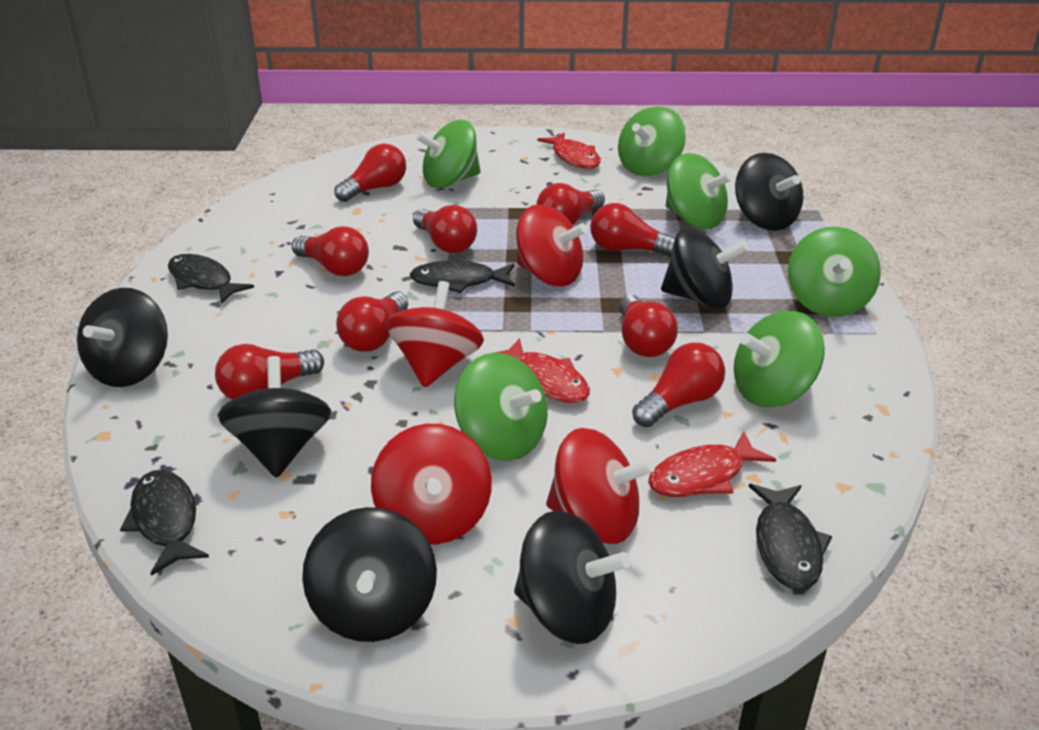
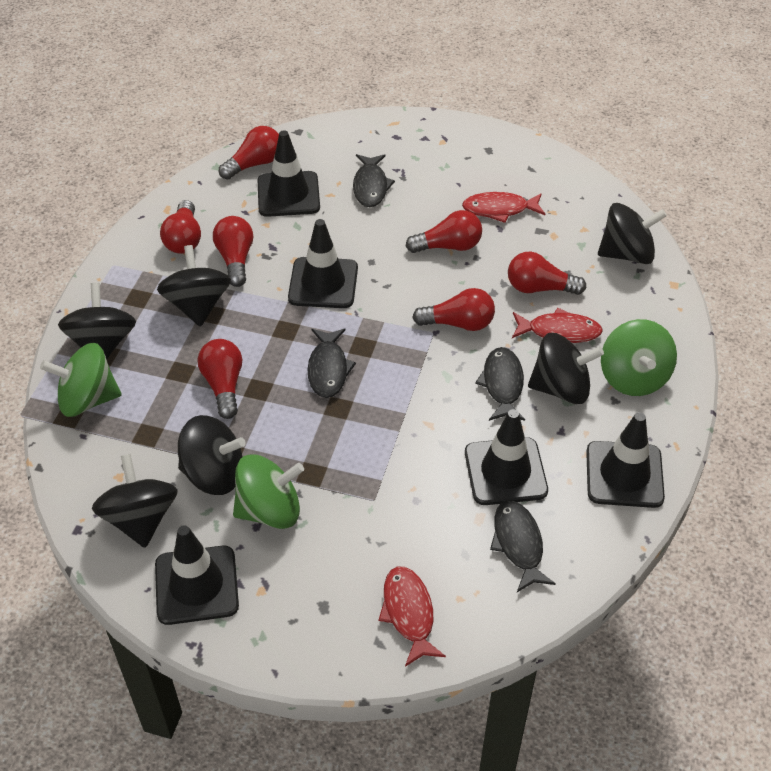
black traffic cone: 0 -> 5
green spinning top: 6 -> 3
red light bulb: 9 -> 7
red spinning top: 4 -> 0

